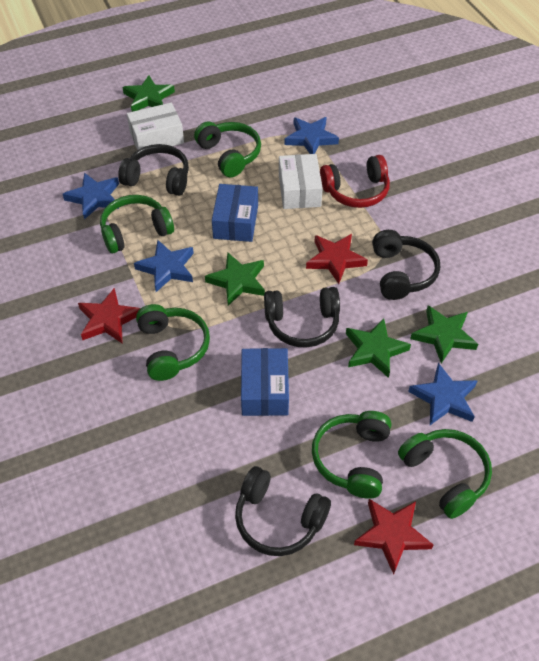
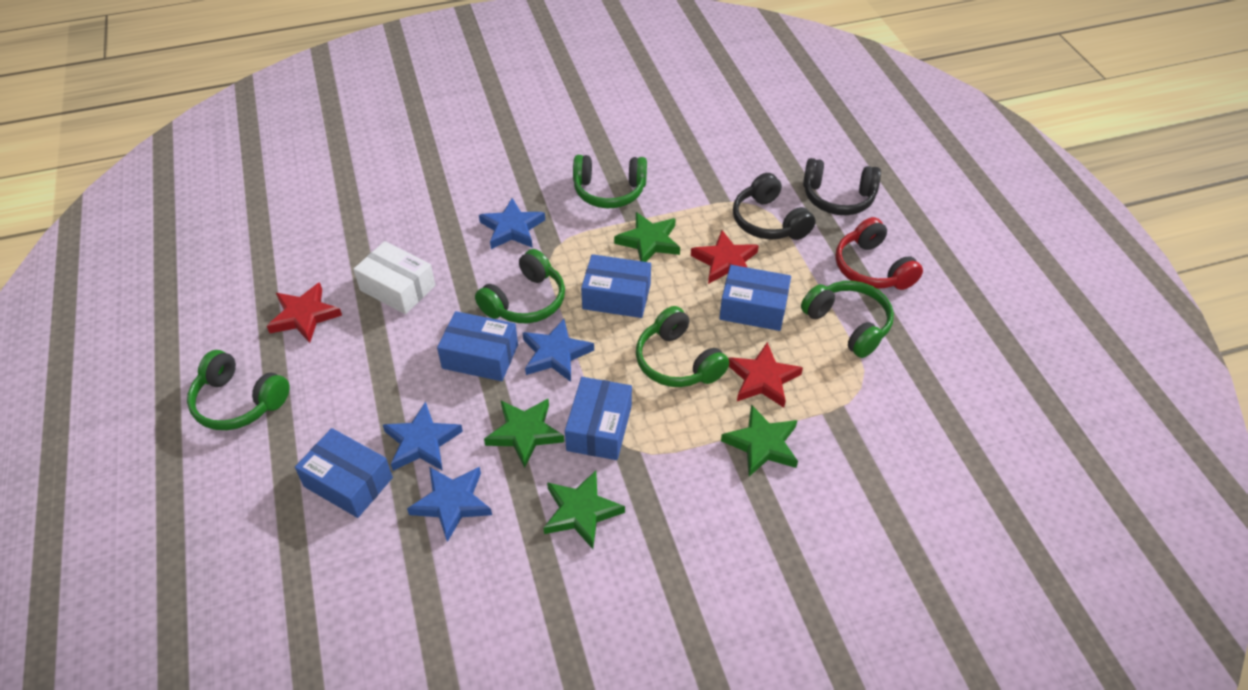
black headphones: 4 -> 2
blue box: 2 -> 5
white box: 2 -> 1

